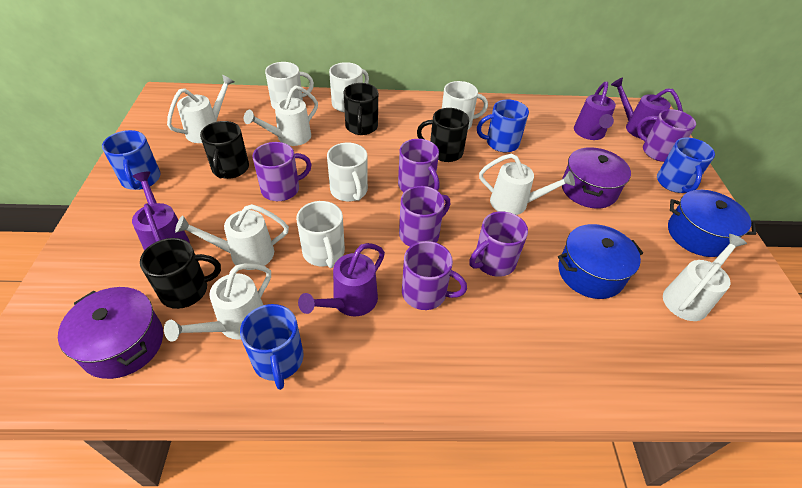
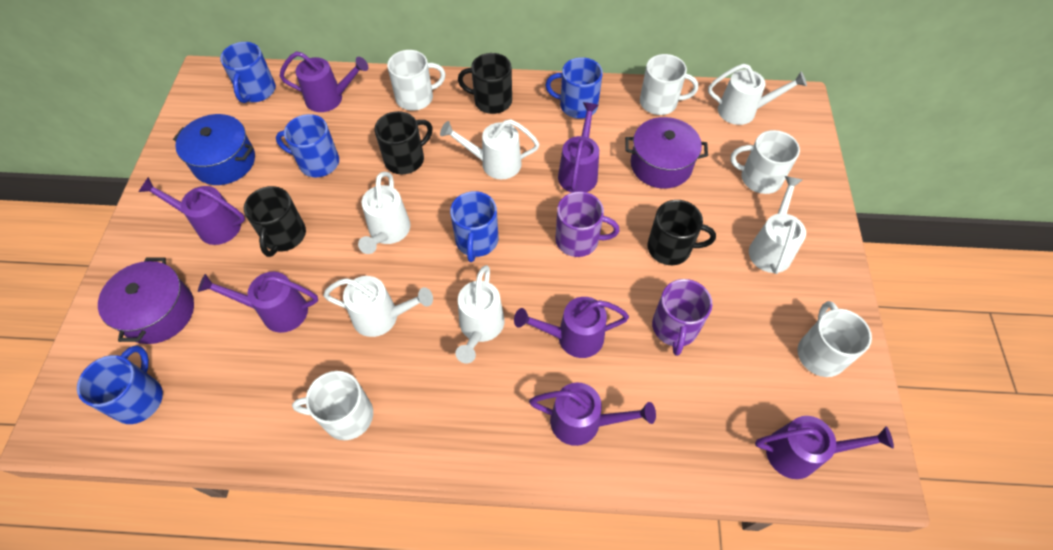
blue mug: 4 -> 5
blue pot: 2 -> 1
purple mug: 6 -> 2
purple watering can: 4 -> 7

